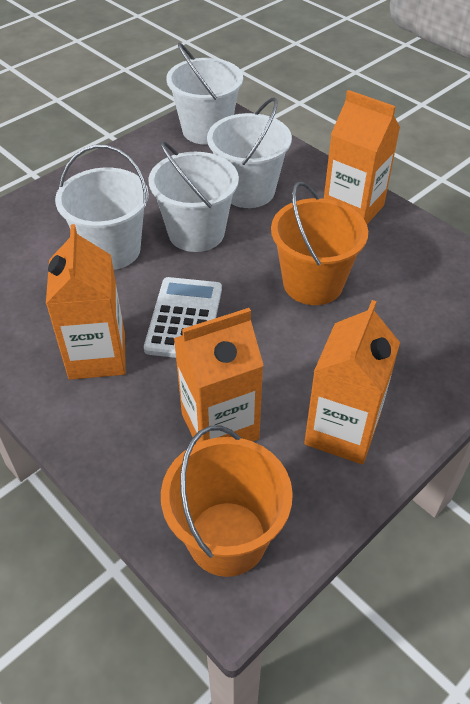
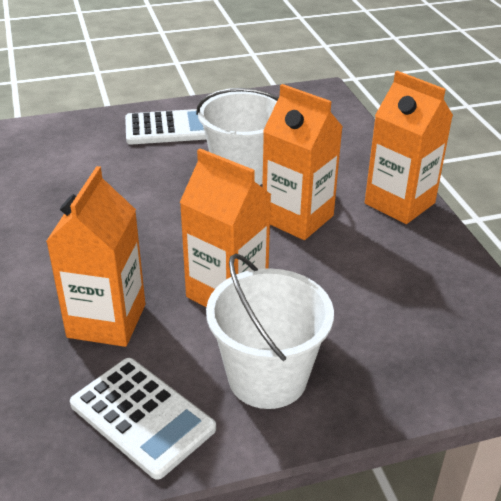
orange bucket: 2 -> 0
white bucket: 4 -> 2
white calculator: 1 -> 2

